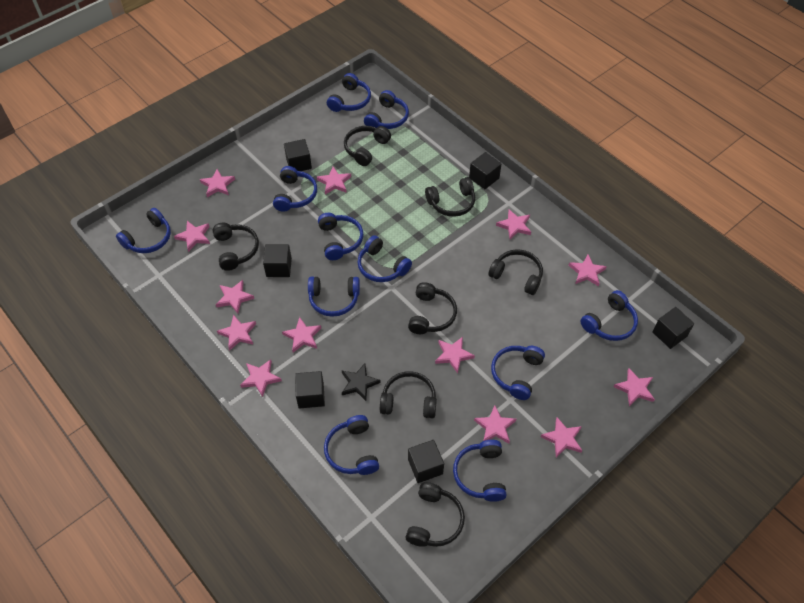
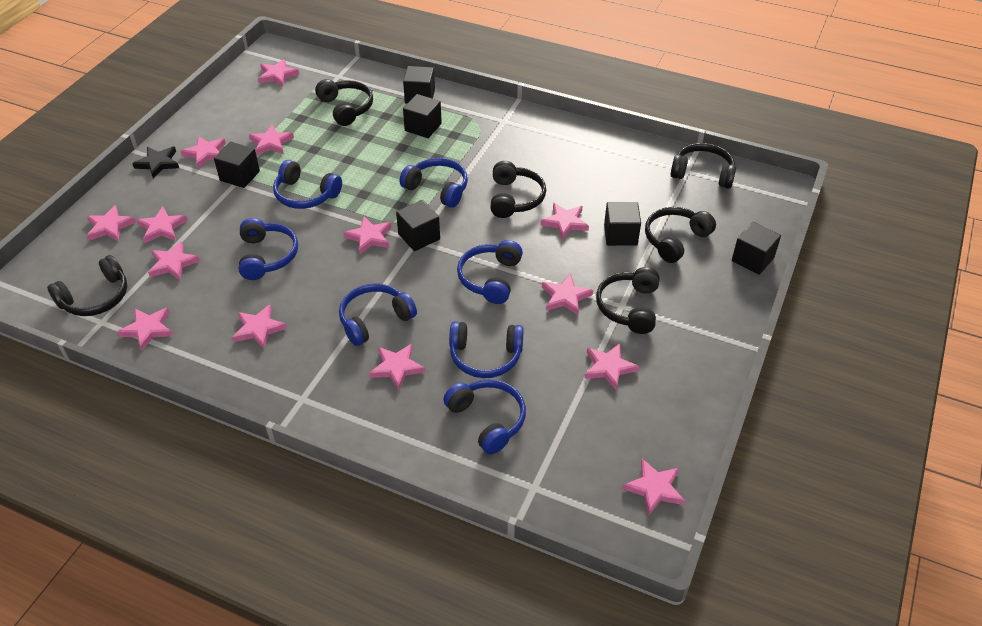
black headphones: 7 -> 6
blue headphones: 11 -> 7
pink star: 13 -> 14

